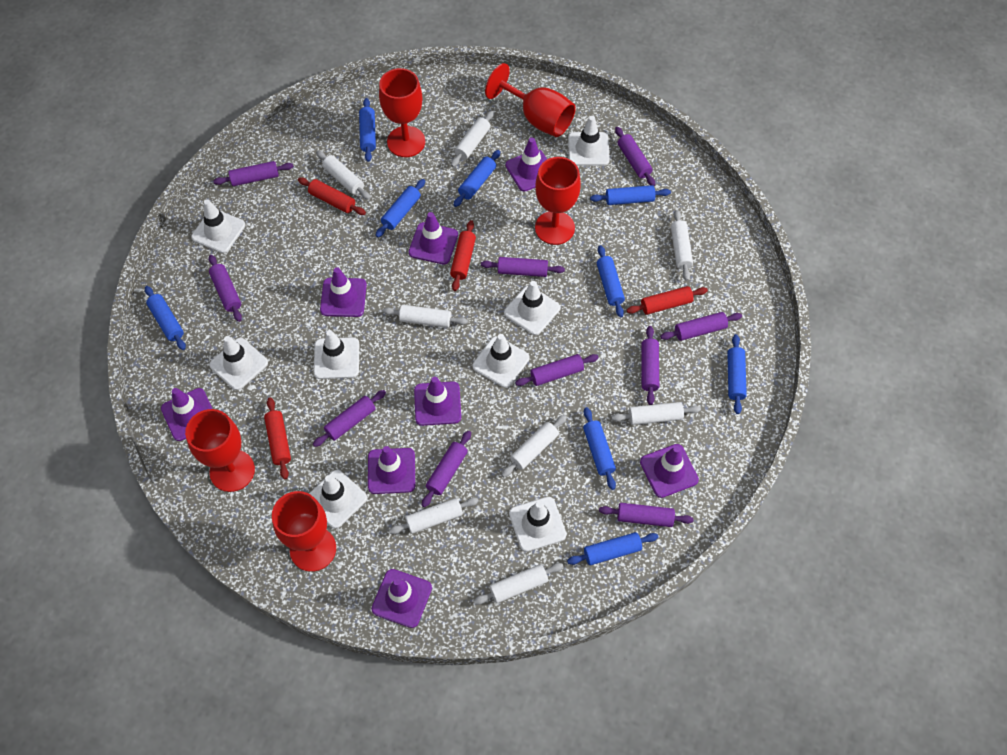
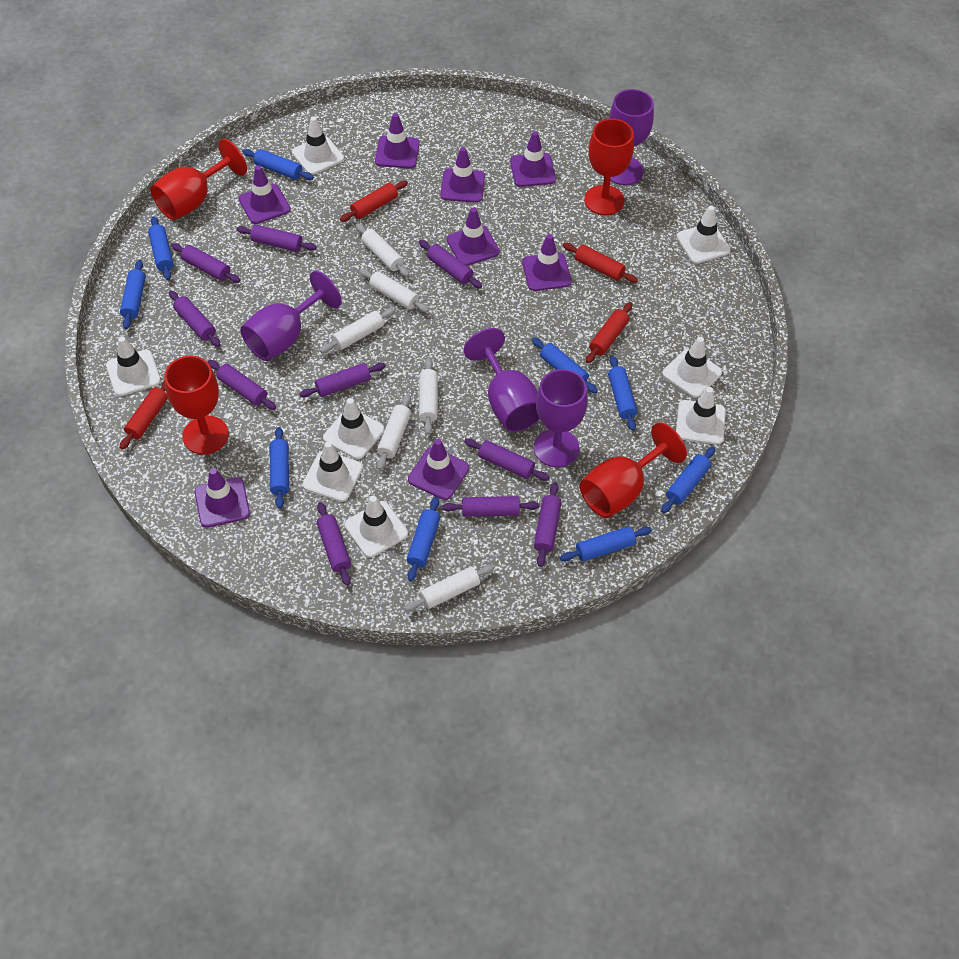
purple goblet: 0 -> 4
red goblet: 5 -> 4
white rolling pin: 8 -> 6

